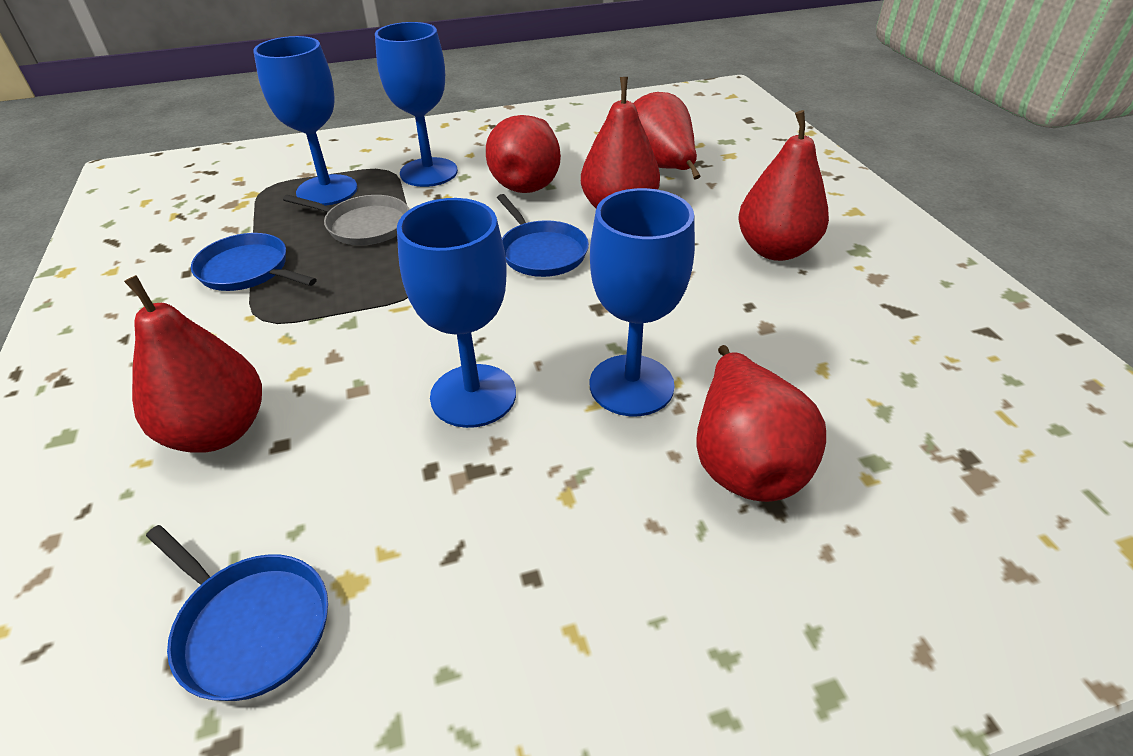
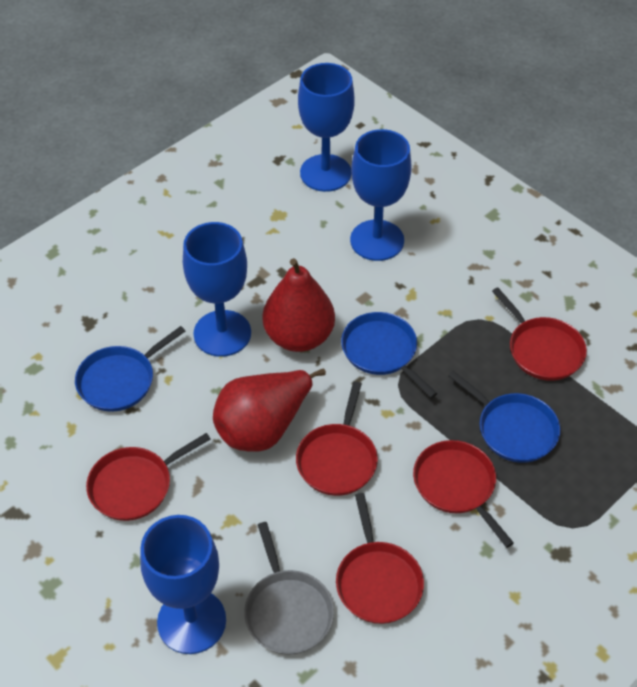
red pan: 0 -> 5
red pear: 6 -> 2

